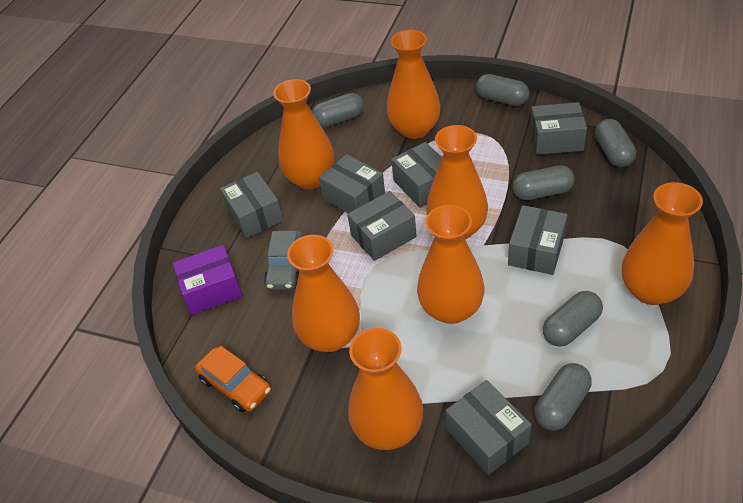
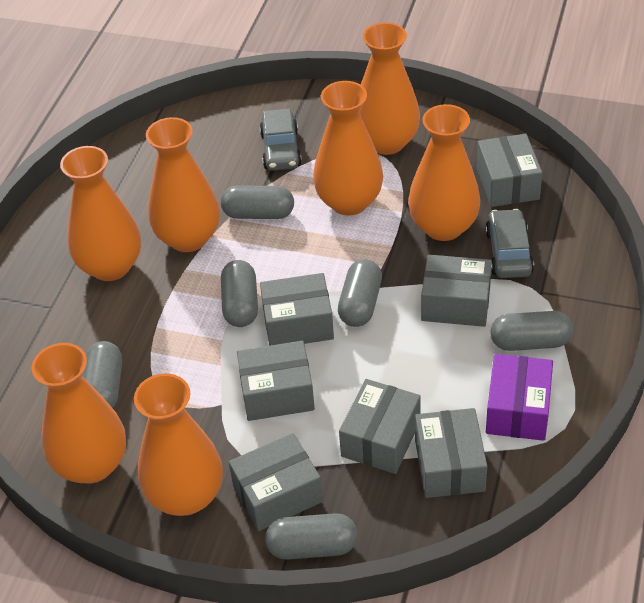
grey car: 1 -> 2
orange car: 1 -> 0

